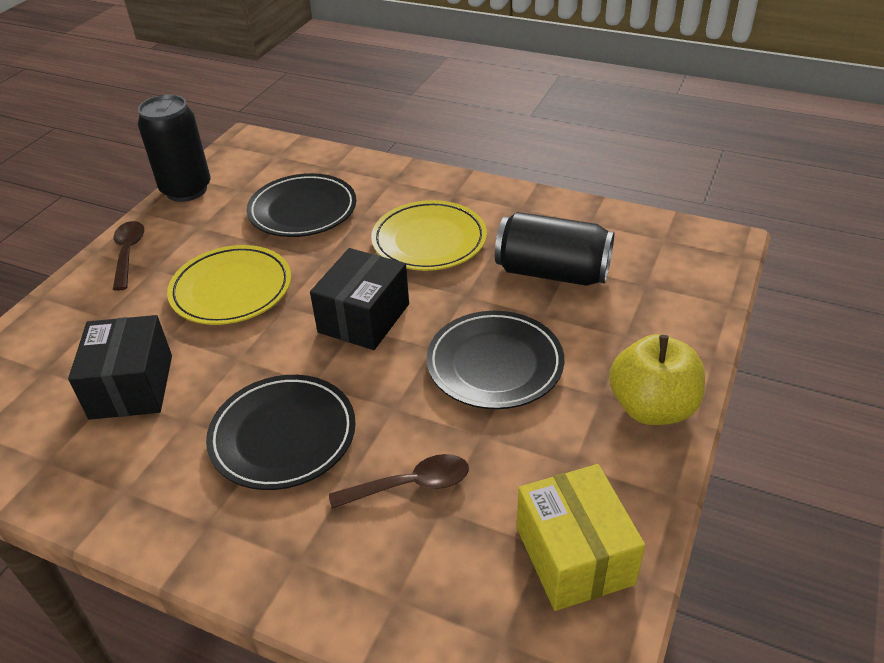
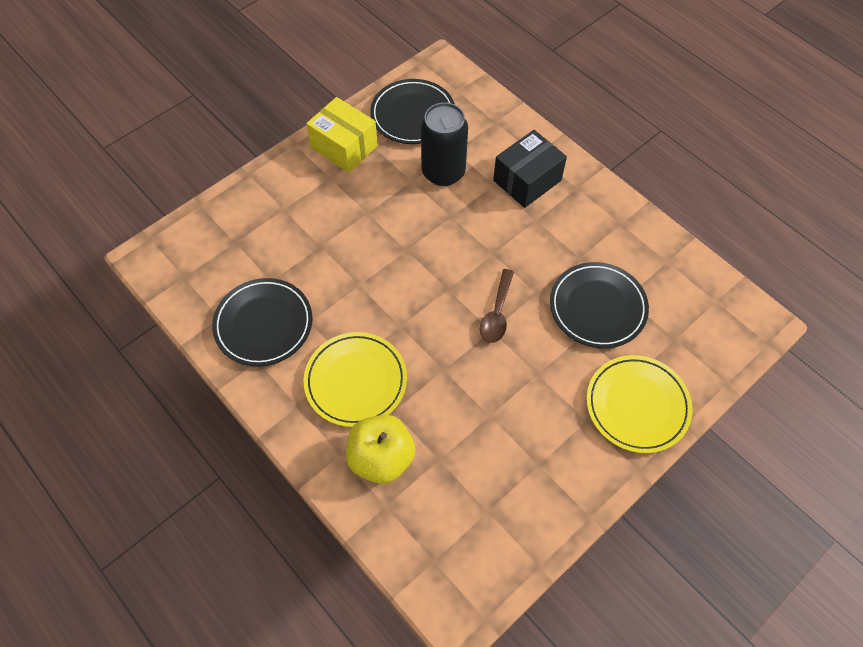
black box: 2 -> 1
black can: 2 -> 1
brown spoon: 2 -> 1

